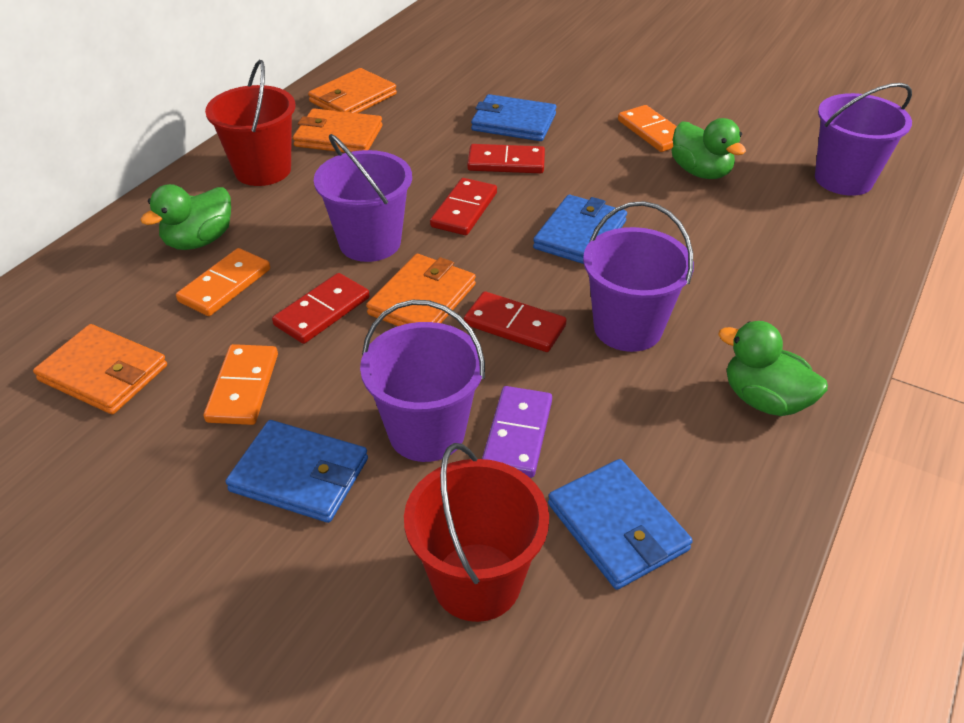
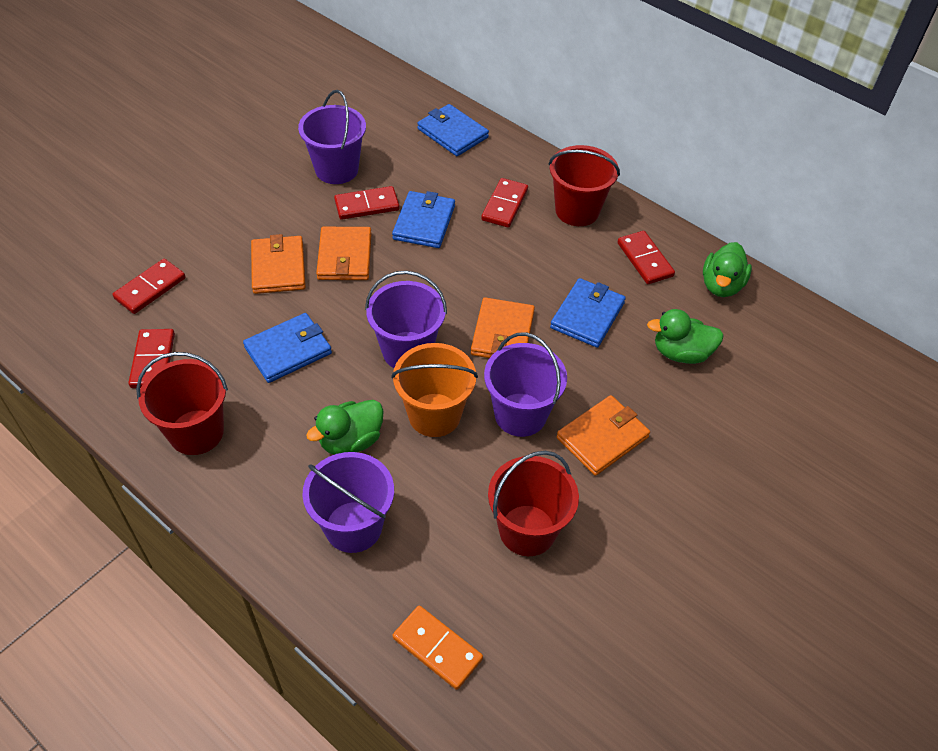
orange bucket: 0 -> 1
orange domino: 3 -> 1
purple domino: 1 -> 0
red bucket: 2 -> 3
red domino: 4 -> 5

